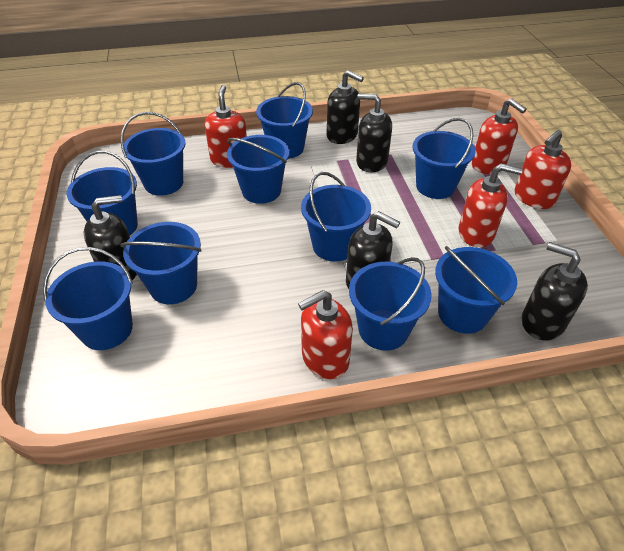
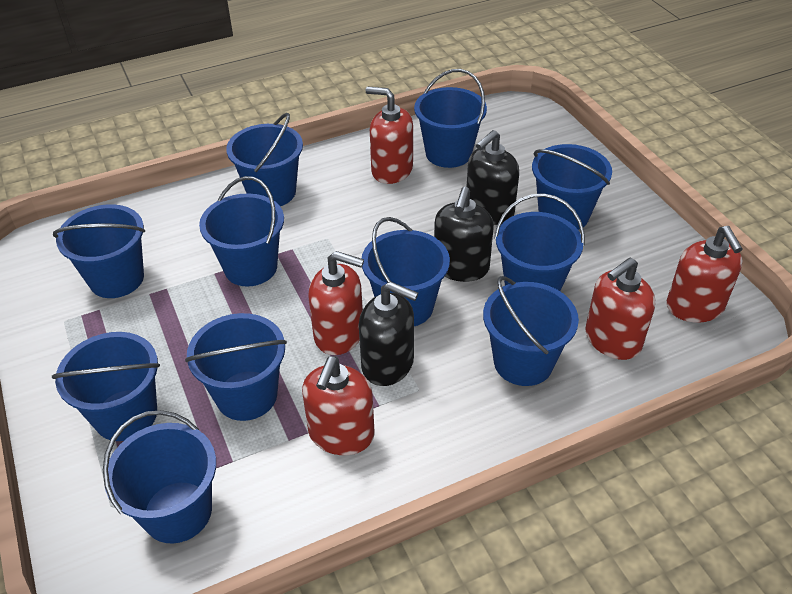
black soap dispenser: 5 -> 3
blue bucket: 10 -> 11

